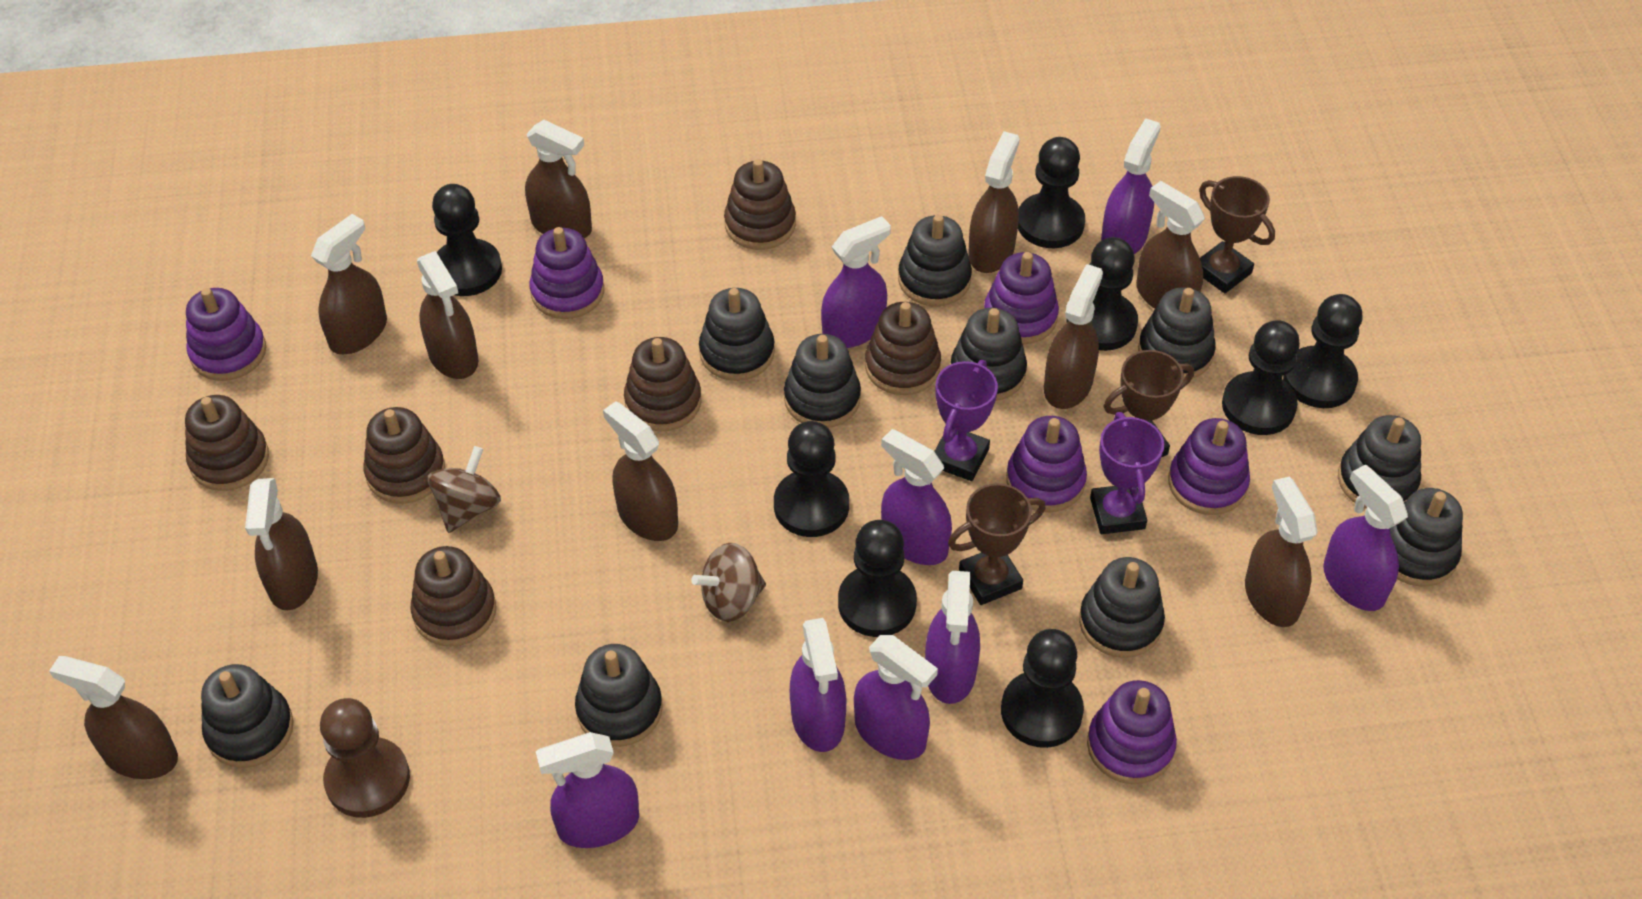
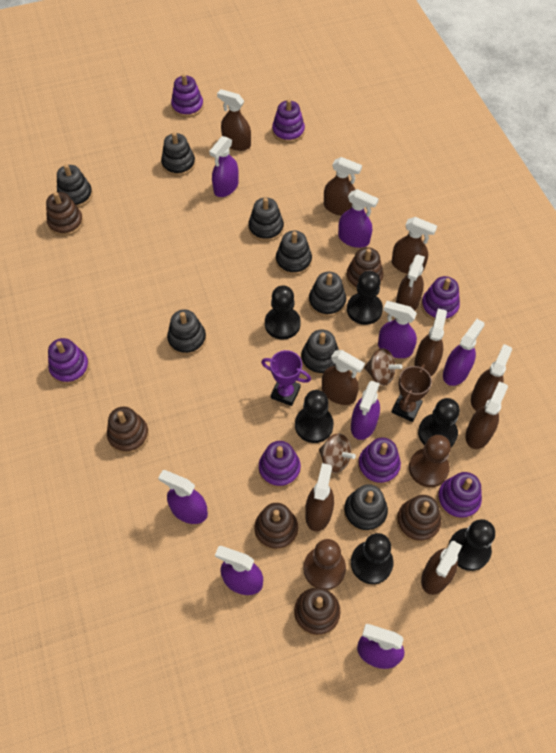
black pawn: 8 -> 6
black stacking toy: 10 -> 8
brown pawn: 1 -> 2
brown trophy: 3 -> 1
purple stacking toy: 6 -> 7
purple trophy: 2 -> 1

